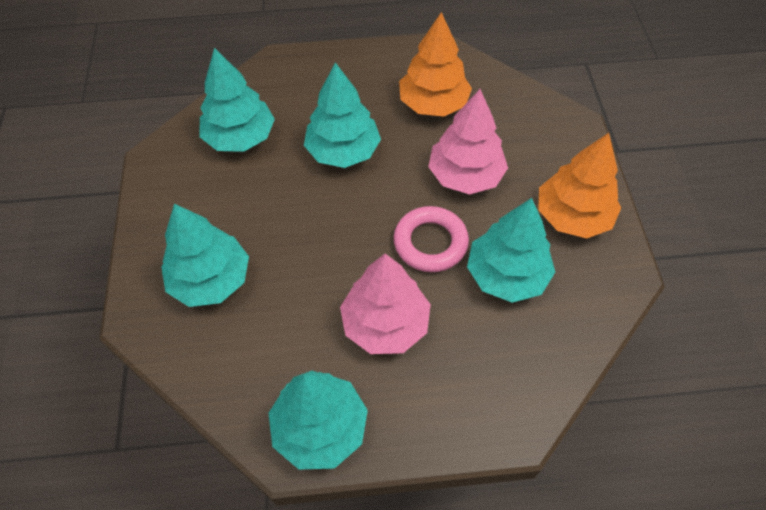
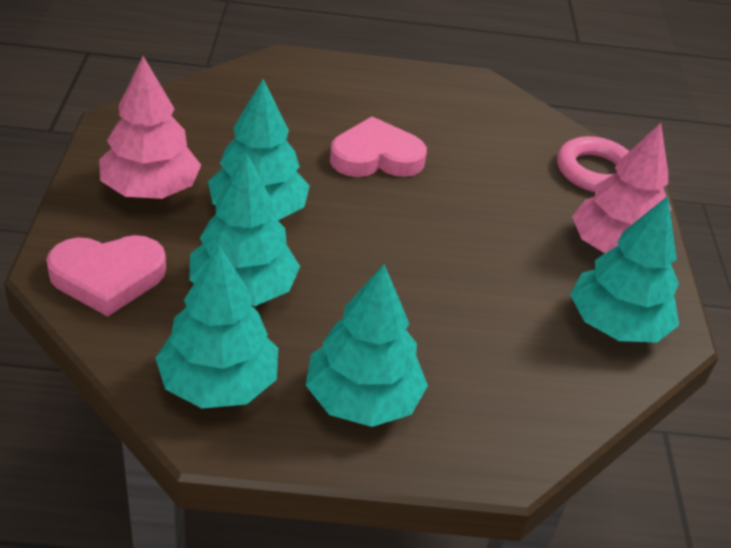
orange tree: 2 -> 0
pink heart: 0 -> 2

